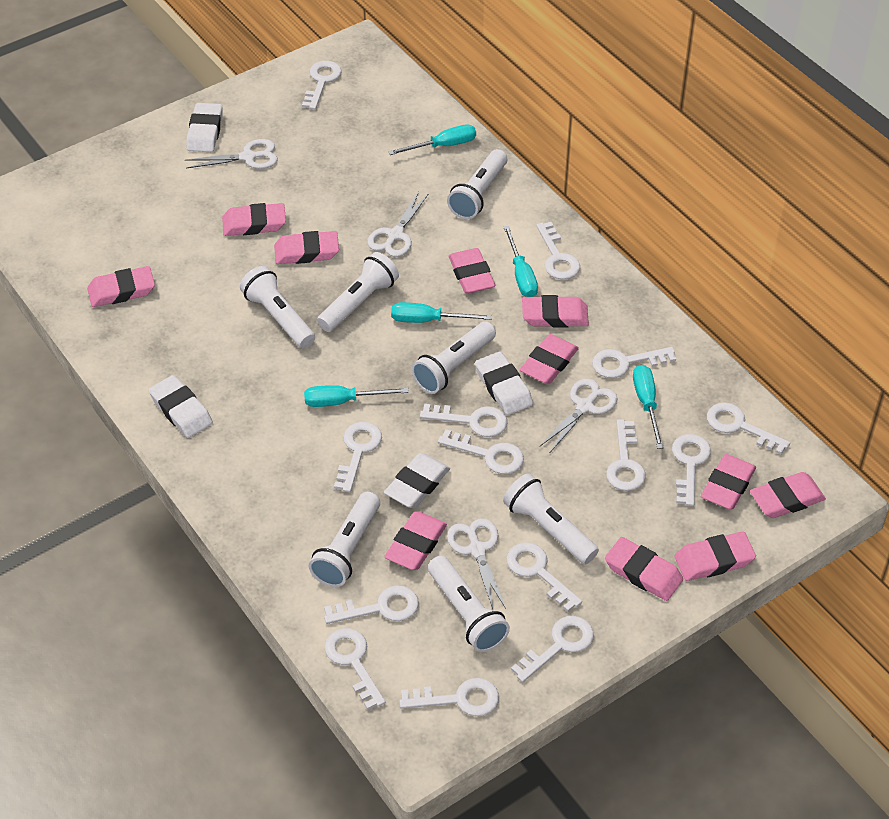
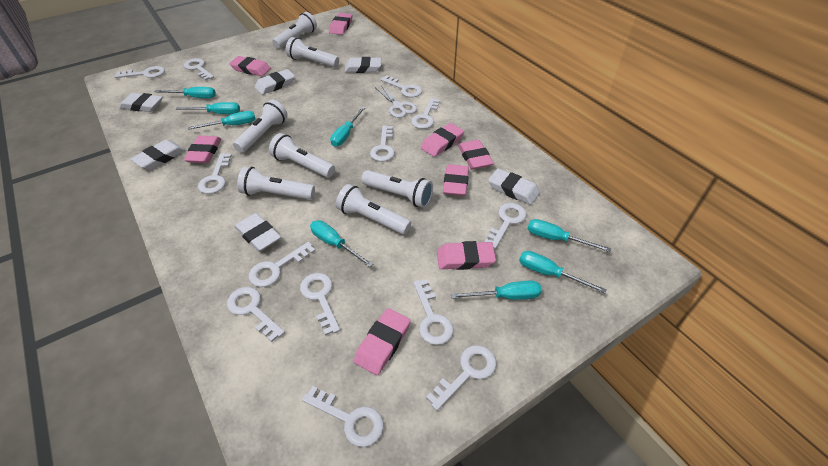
pink eraser: 11 -> 8
turquoise screwdriver: 5 -> 8
white eraser: 4 -> 6
white key: 14 -> 13
white scissors: 4 -> 1

